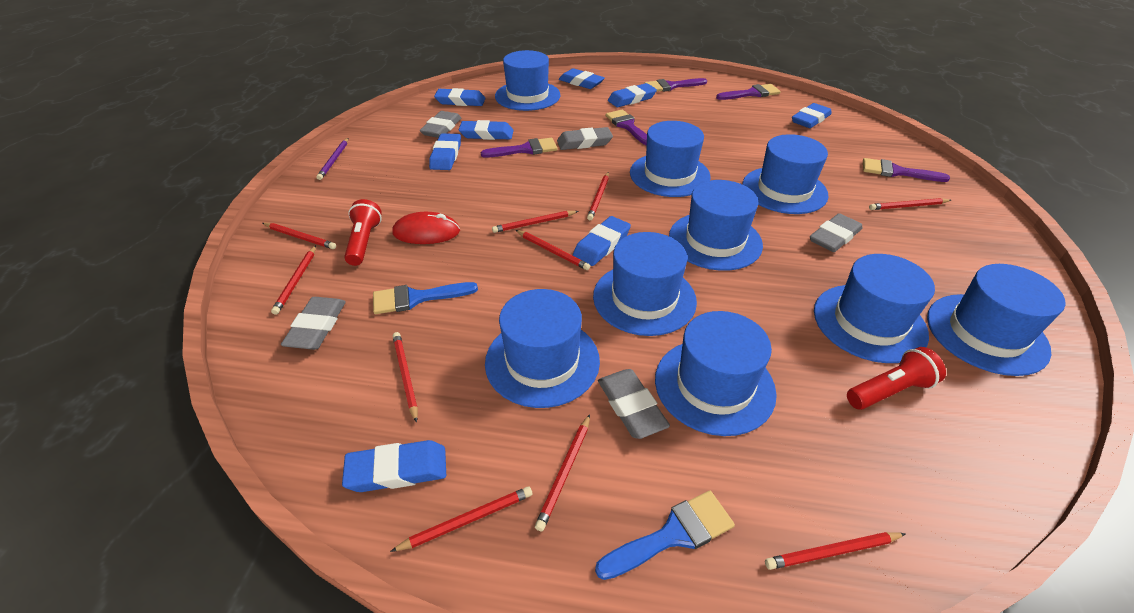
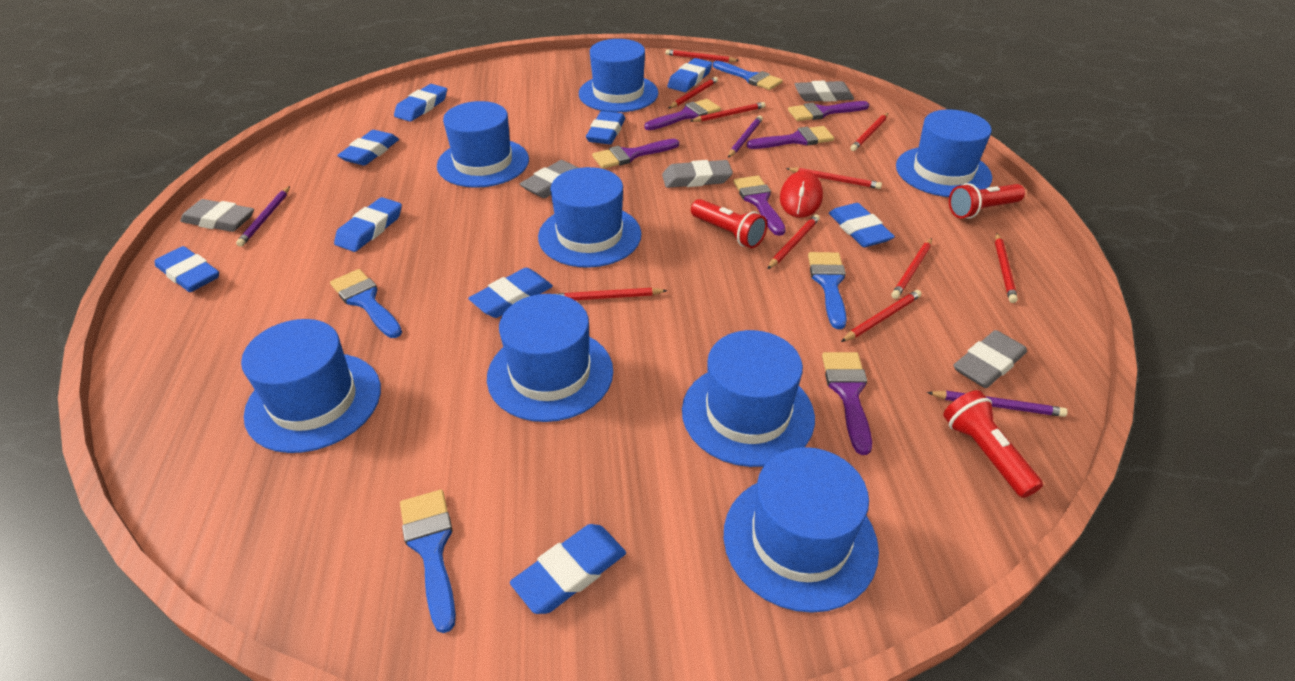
blue brush: 2 -> 4
blue eraser: 8 -> 9
blue hat: 9 -> 8
purple brush: 5 -> 6
purple pencil: 1 -> 3
red flashlight: 2 -> 3

